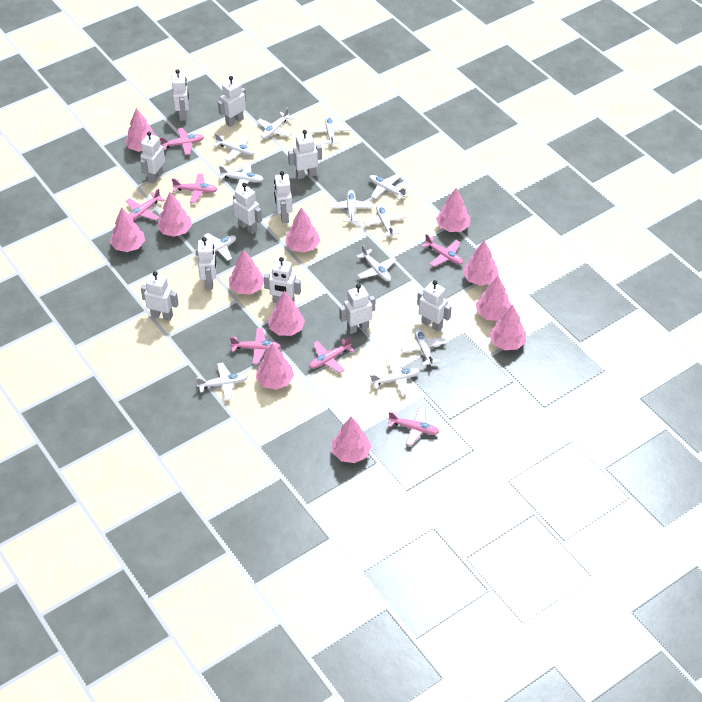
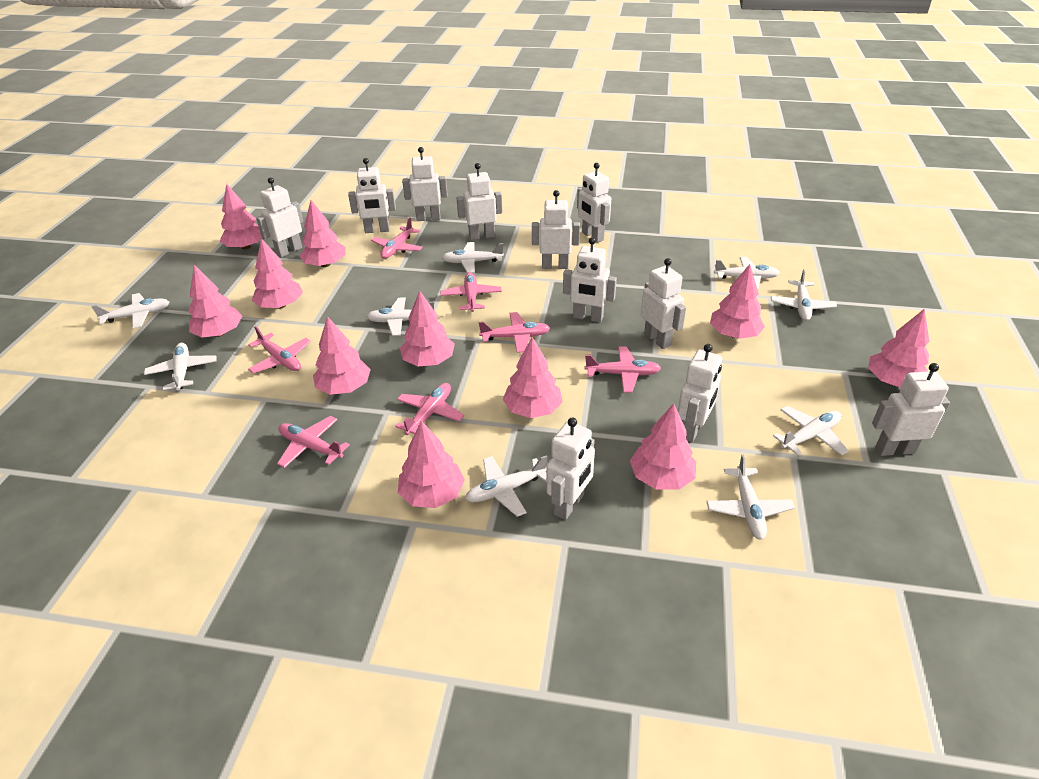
pink tree: 12 -> 11
white plane: 12 -> 9

